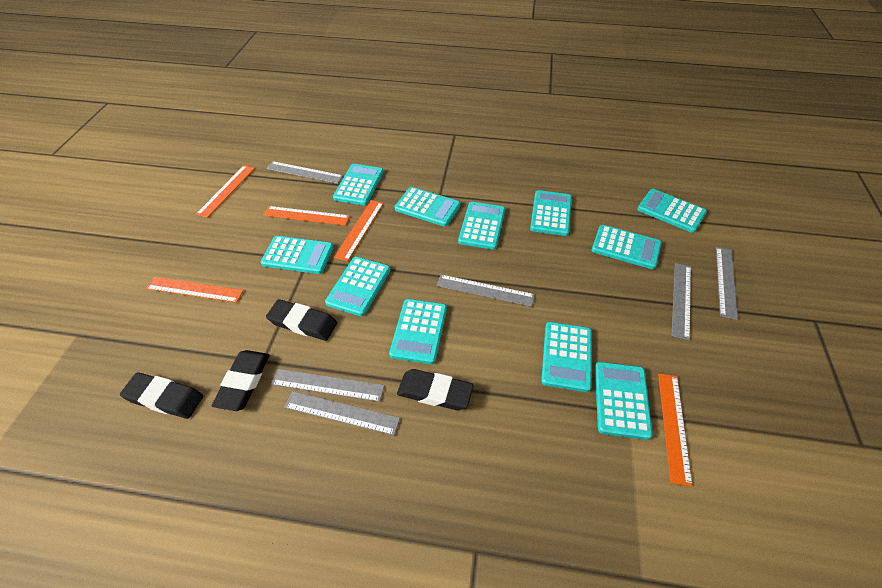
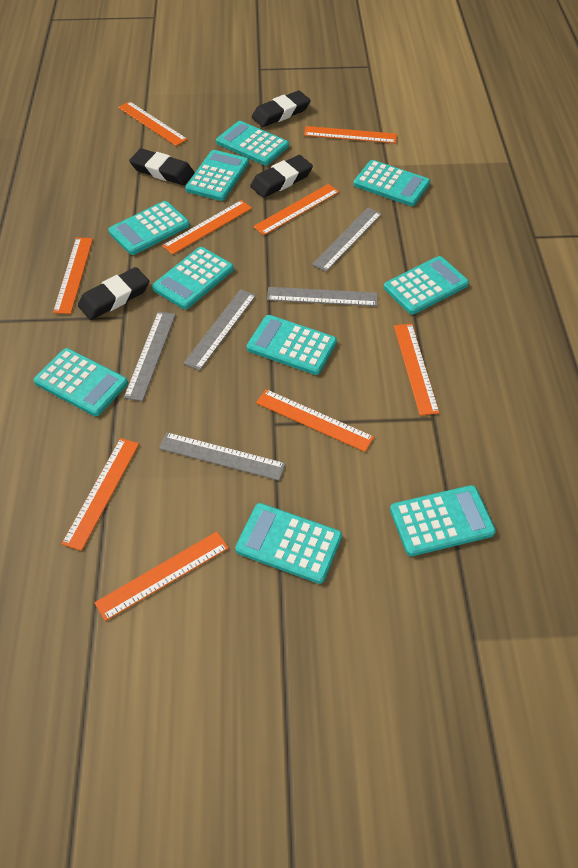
grey ruler: 6 -> 5
orange ruler: 5 -> 9
turquoise calculator: 11 -> 10

